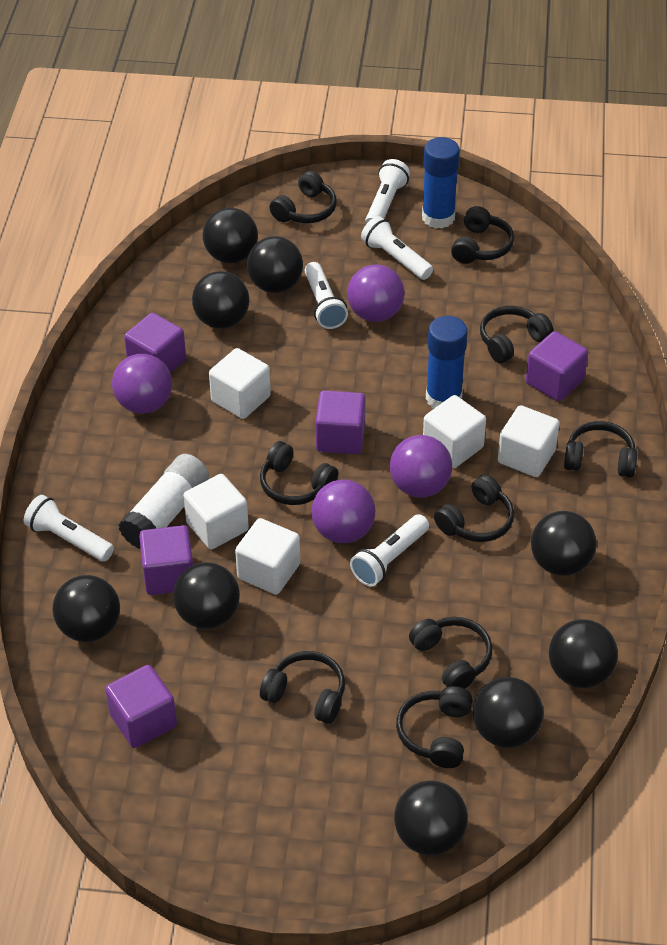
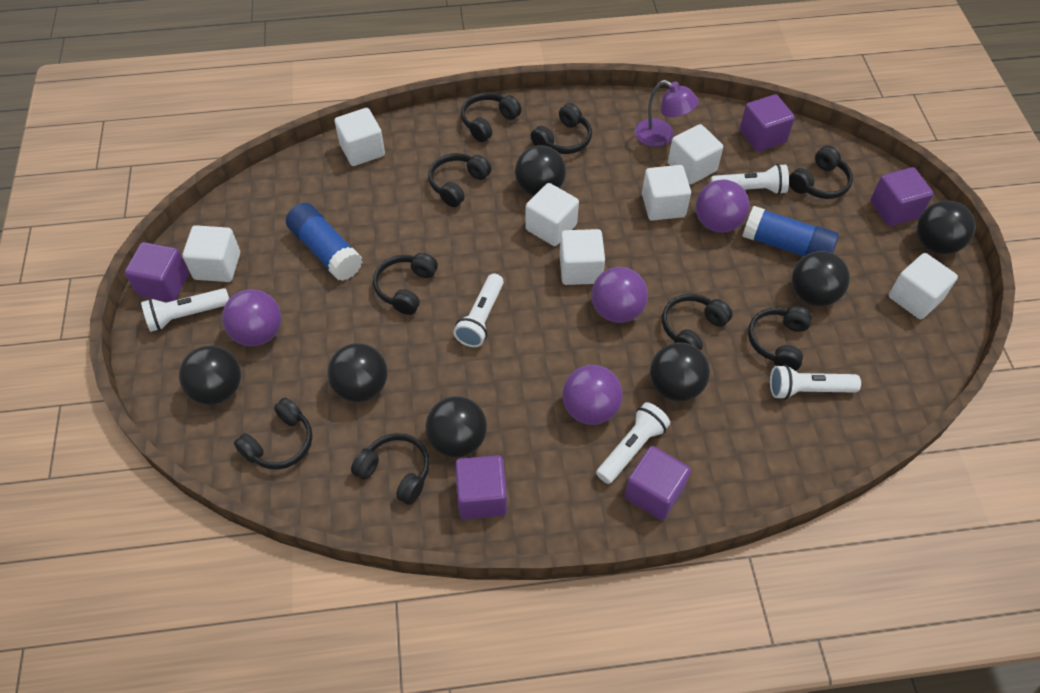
black ball: 9 -> 7
purple lamp: 0 -> 1
white cube: 5 -> 7
white glue stick: 1 -> 0

